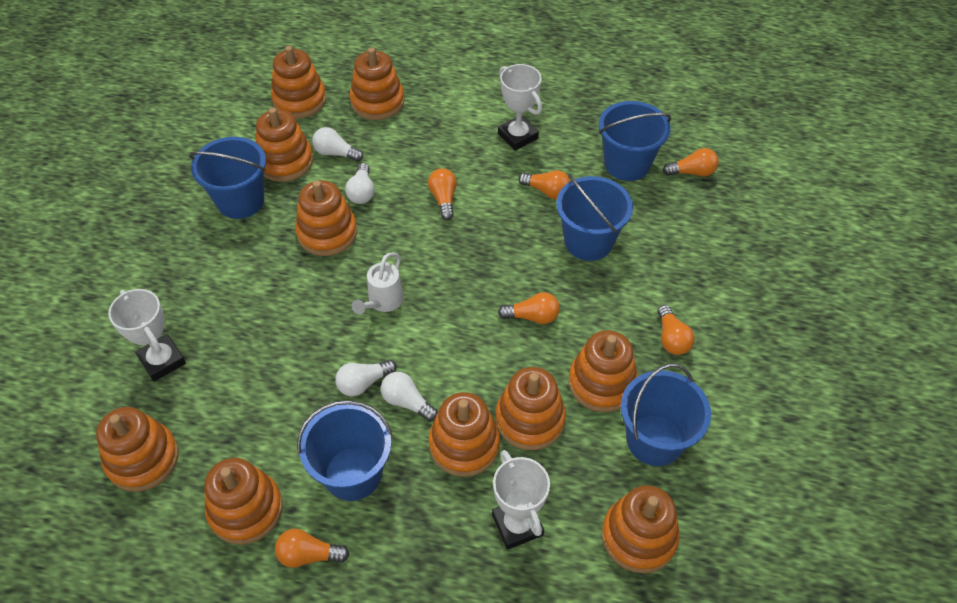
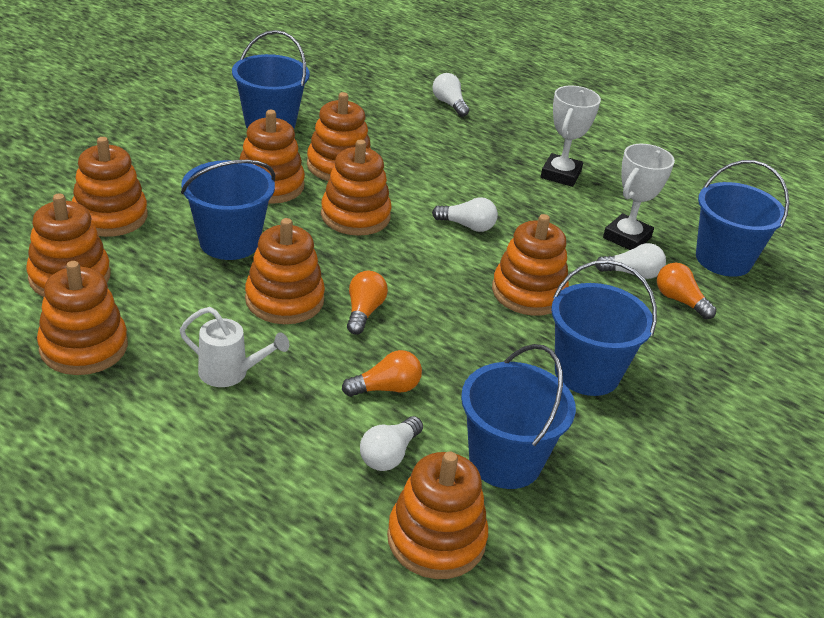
orange light bulb: 6 -> 3
orange stacking toy: 10 -> 9
white trophy: 3 -> 2

